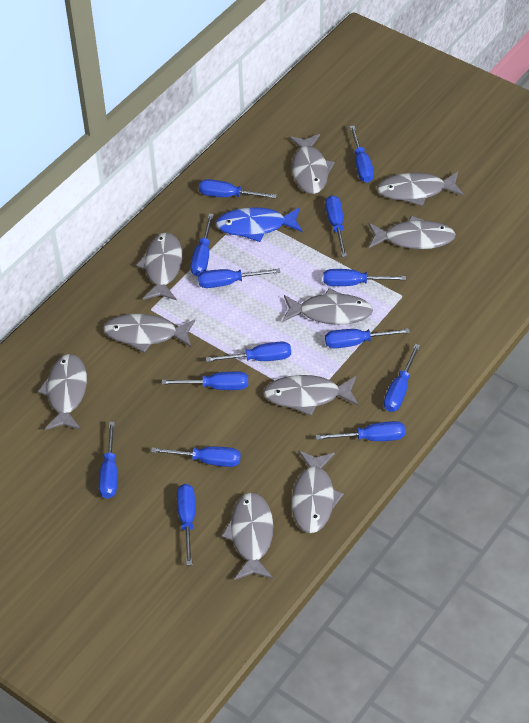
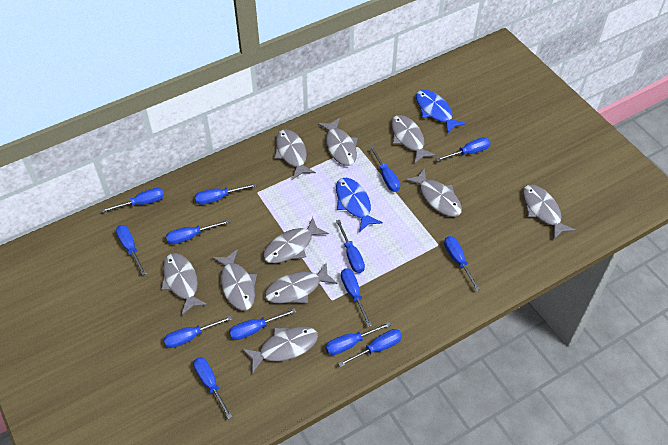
blue fish: 1 -> 2

